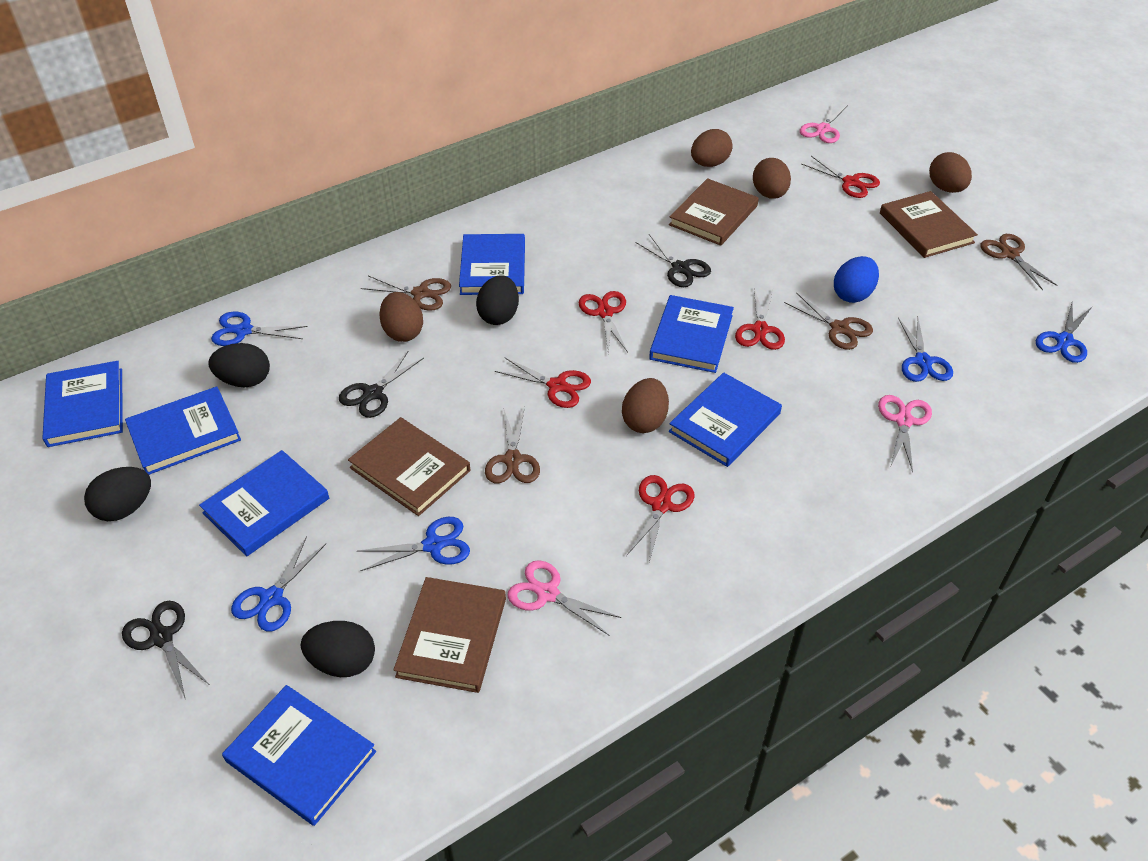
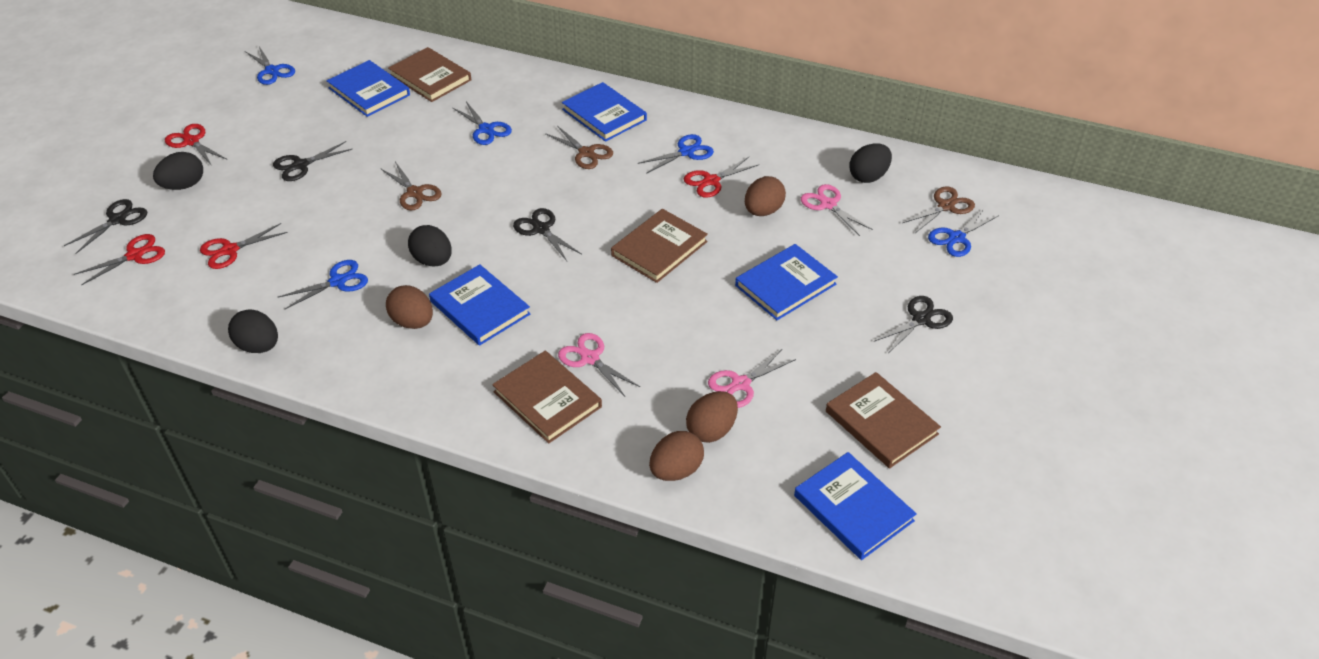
black scissors: 3 -> 4
blue book: 7 -> 5
blue egg: 1 -> 0
brown egg: 5 -> 4
brown scissors: 4 -> 3
red scissors: 5 -> 4

